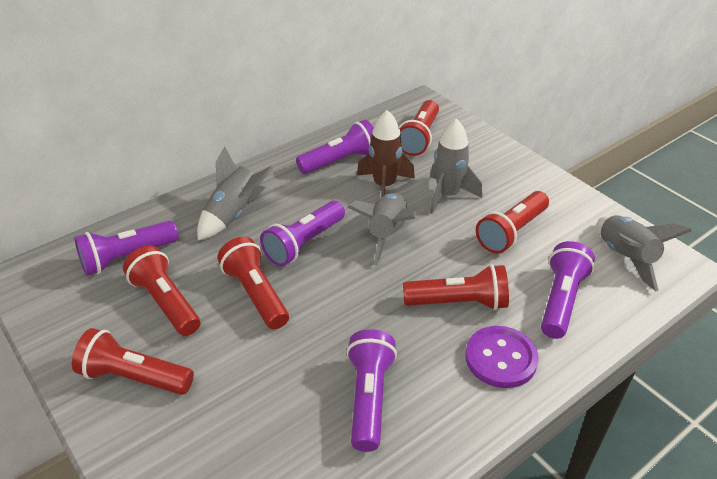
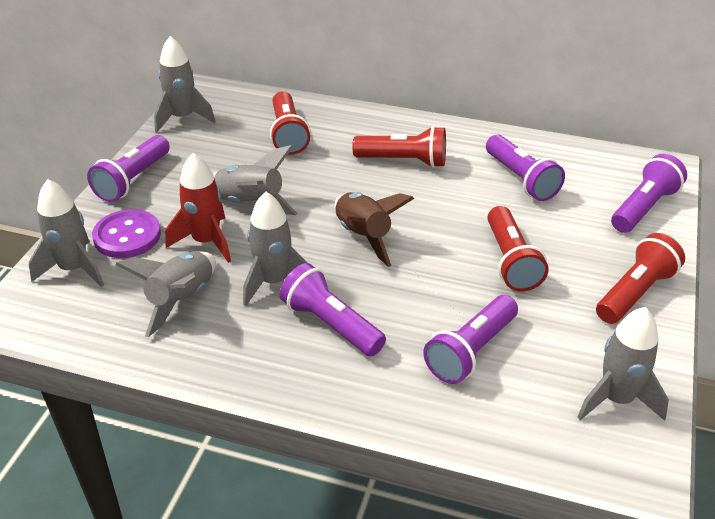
grey rocket: 4 -> 6
red flashlight: 6 -> 4
red rocket: 0 -> 1

